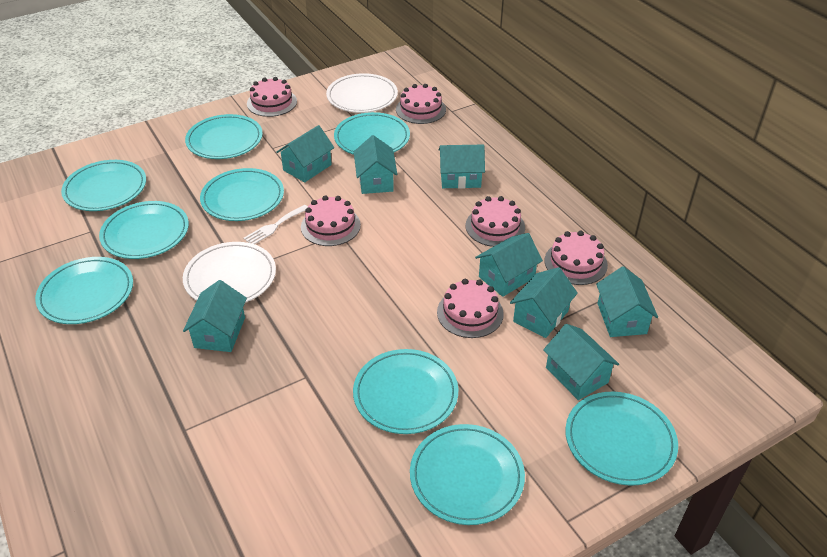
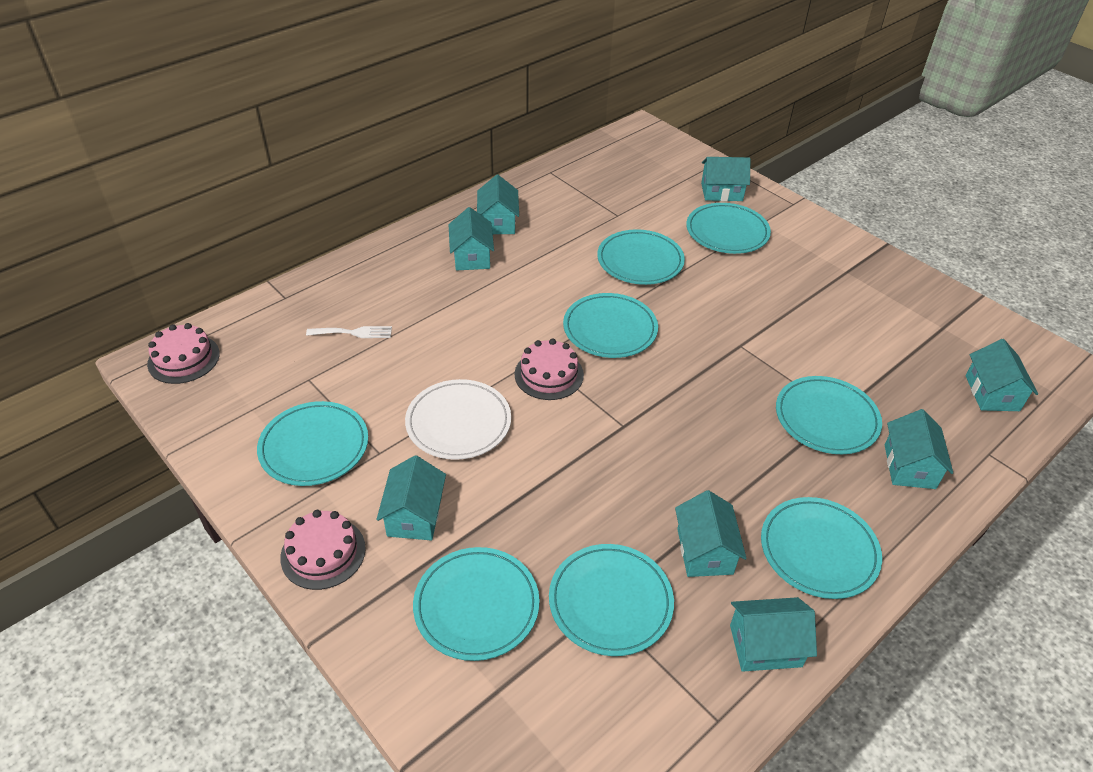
pink cake: 6 -> 3
turquoise plate: 9 -> 8
white plate: 2 -> 1

